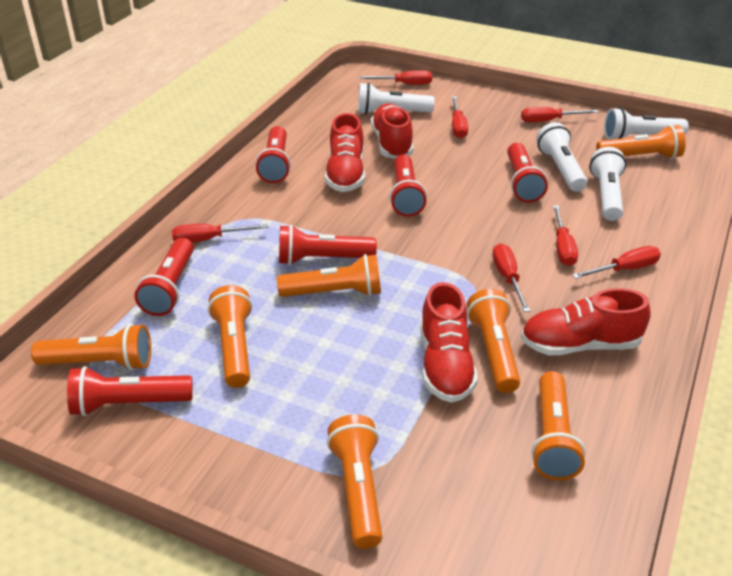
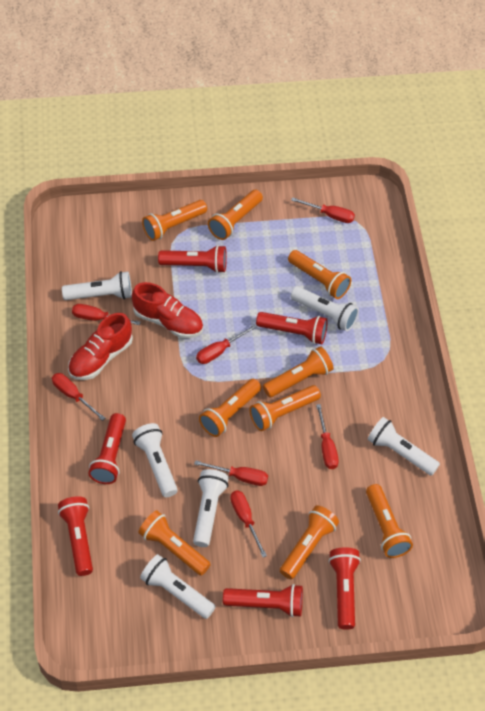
orange flashlight: 7 -> 9
red shoe: 4 -> 2
white flashlight: 4 -> 6

